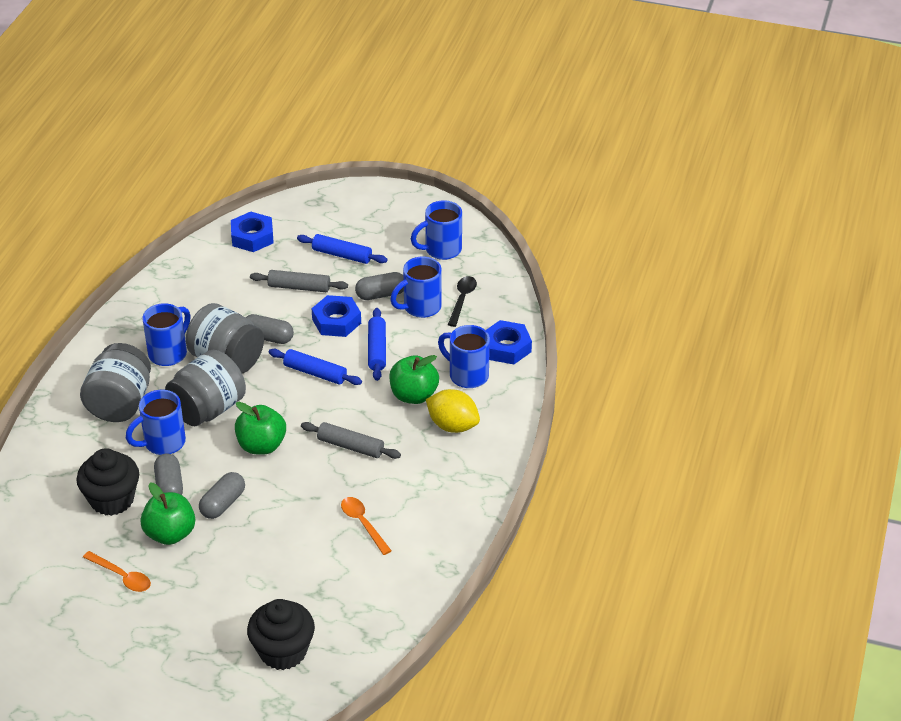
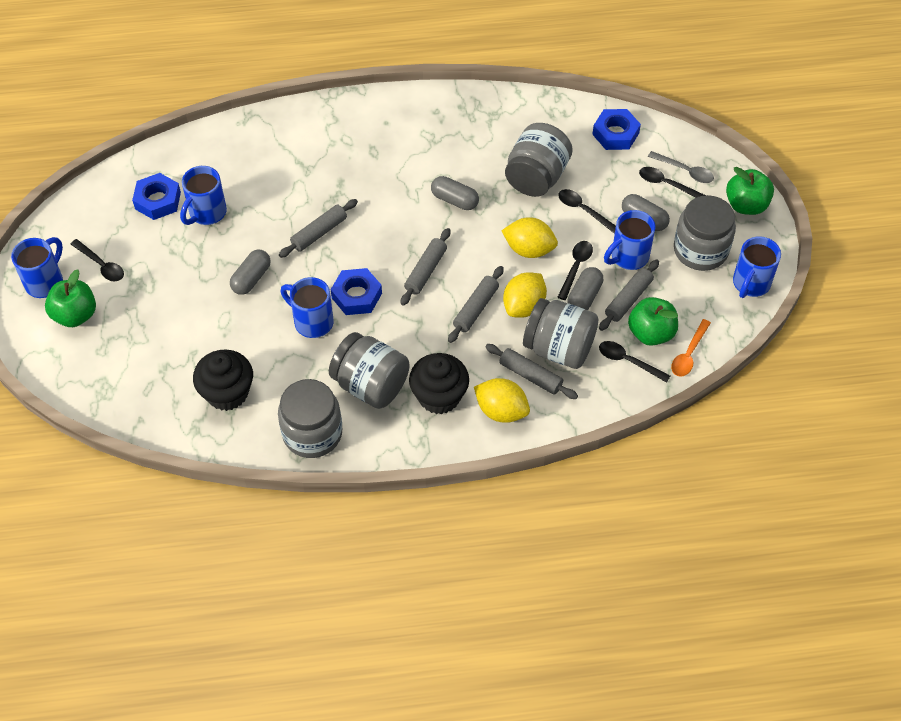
black spoon: 1 -> 5
blue rolling pin: 3 -> 0
grey jar: 3 -> 5
grey rolling pin: 2 -> 5
grey spoon: 0 -> 1
orange spoon: 2 -> 1
yellow lemon: 1 -> 3

